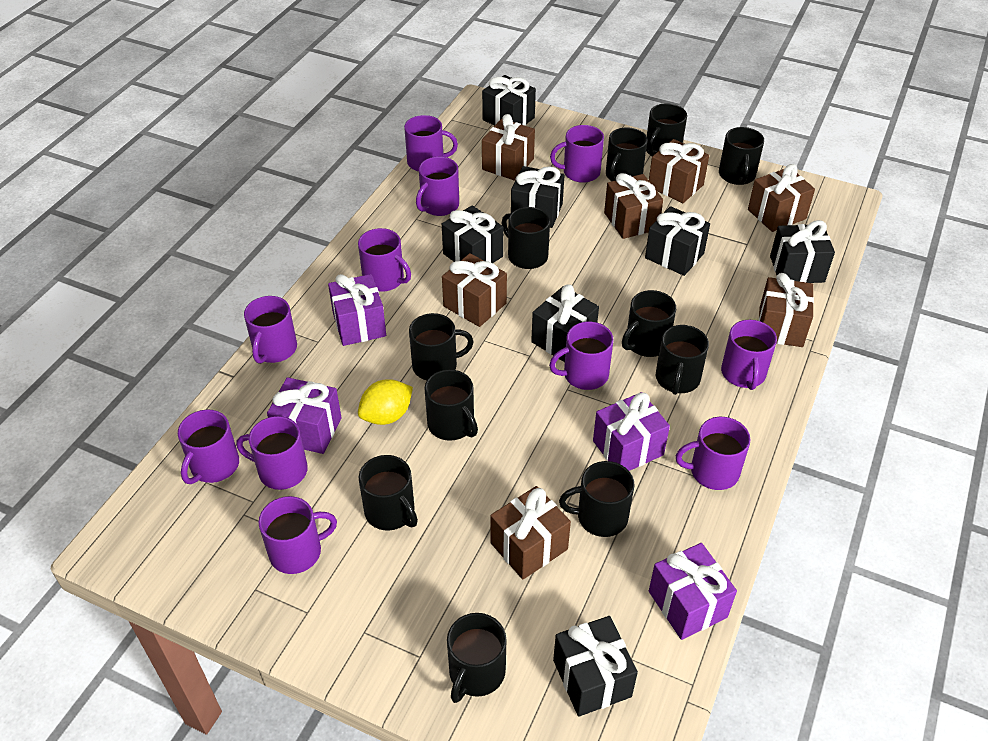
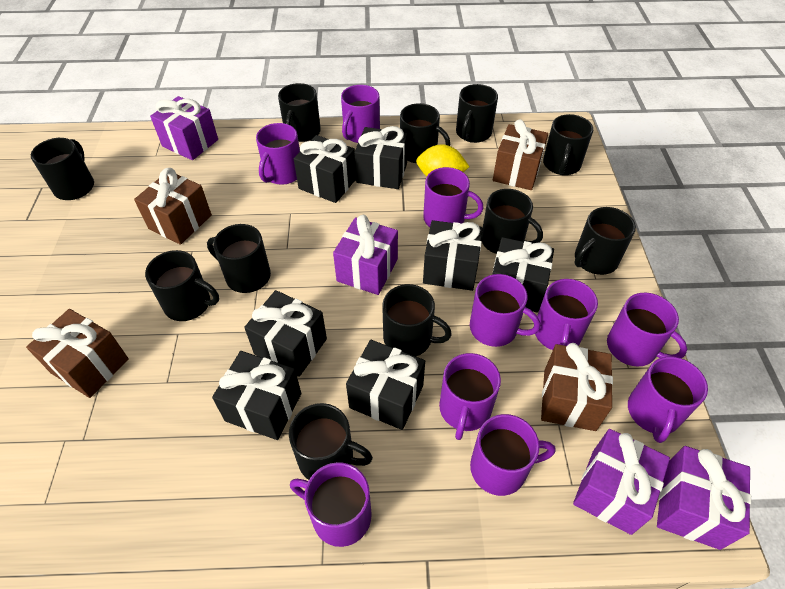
brown gift: 7 -> 4
purple mug: 11 -> 10

